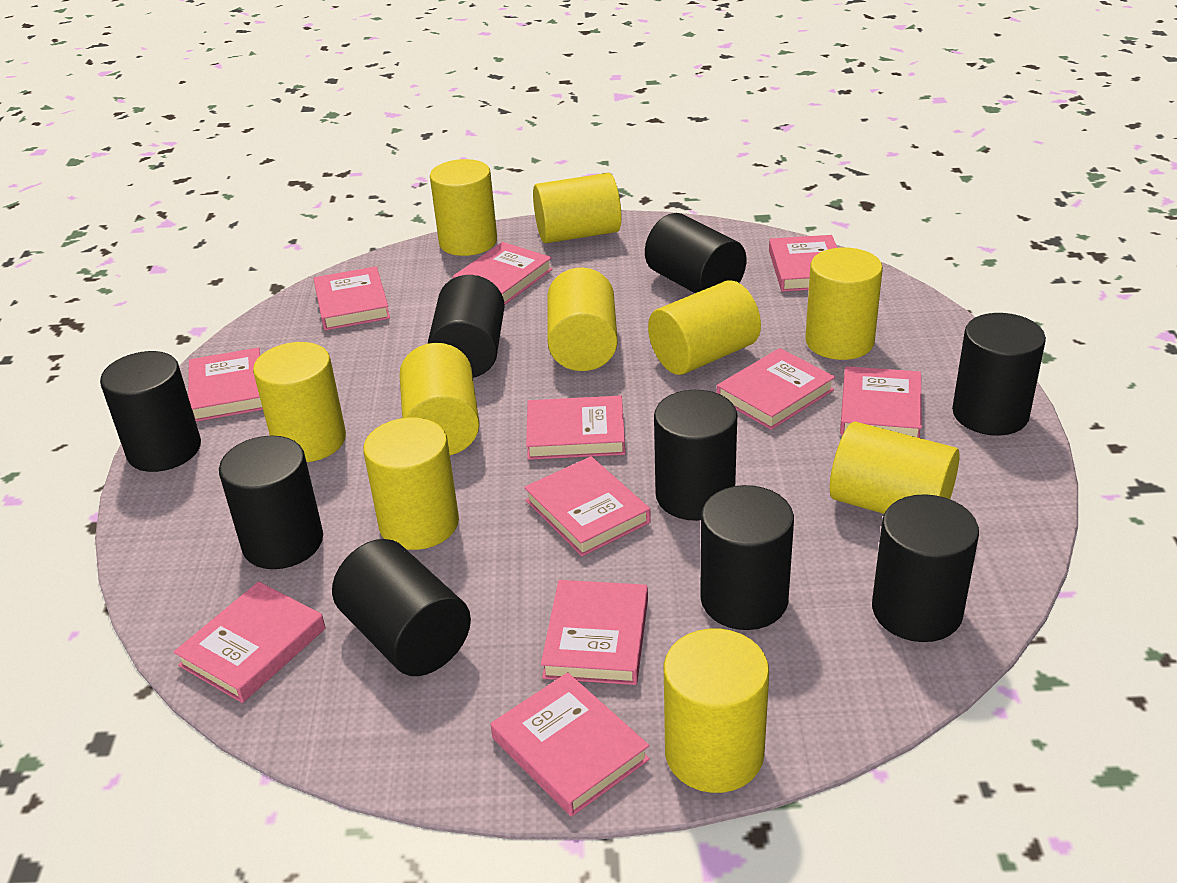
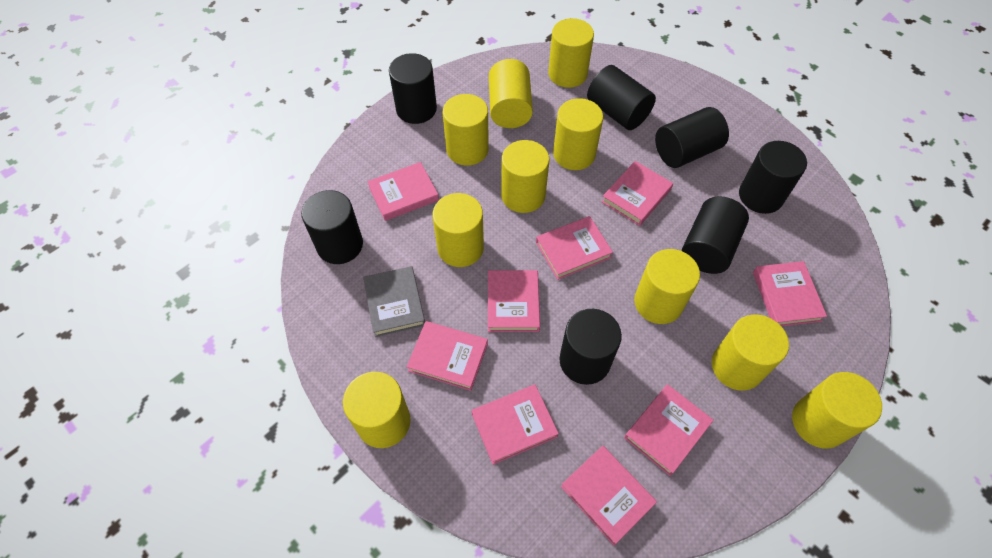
black cylinder: 9 -> 7
grey book: 0 -> 1
pink book: 11 -> 9

